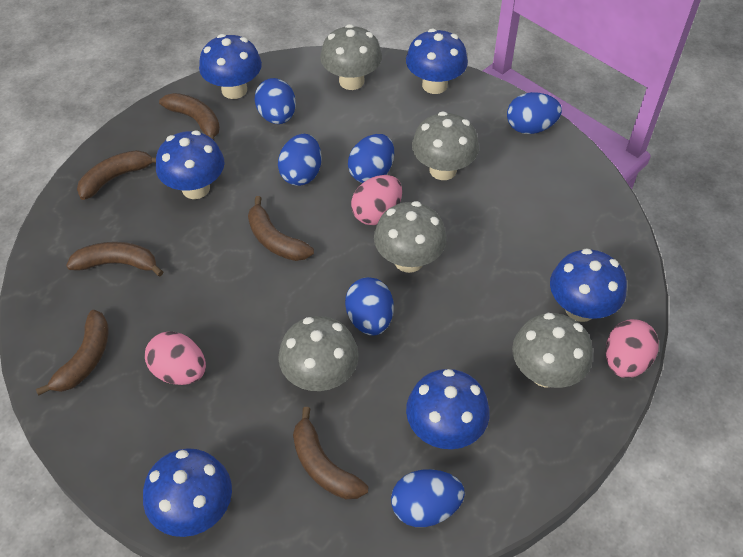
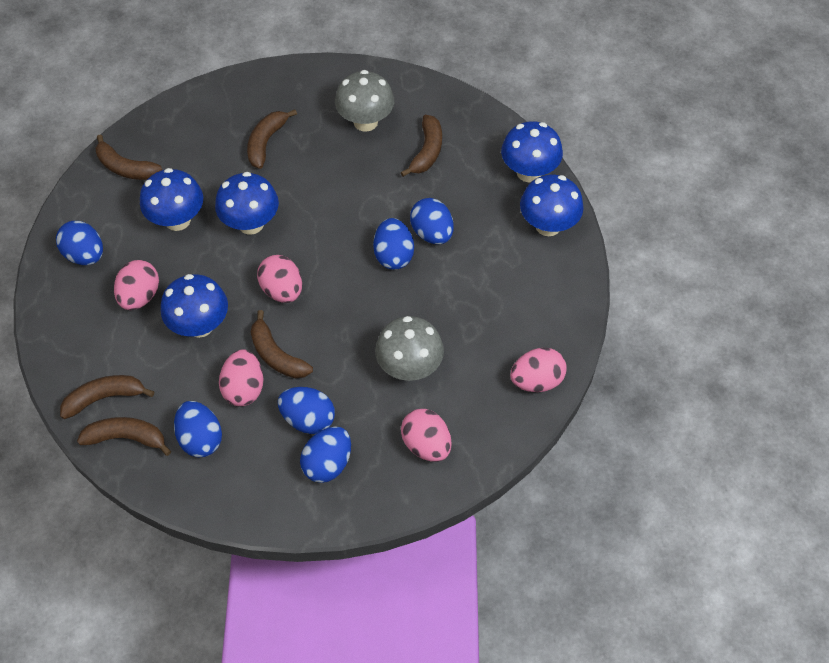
blue mushroom: 6 -> 5
grey mushroom: 5 -> 2
pink egg: 3 -> 5

